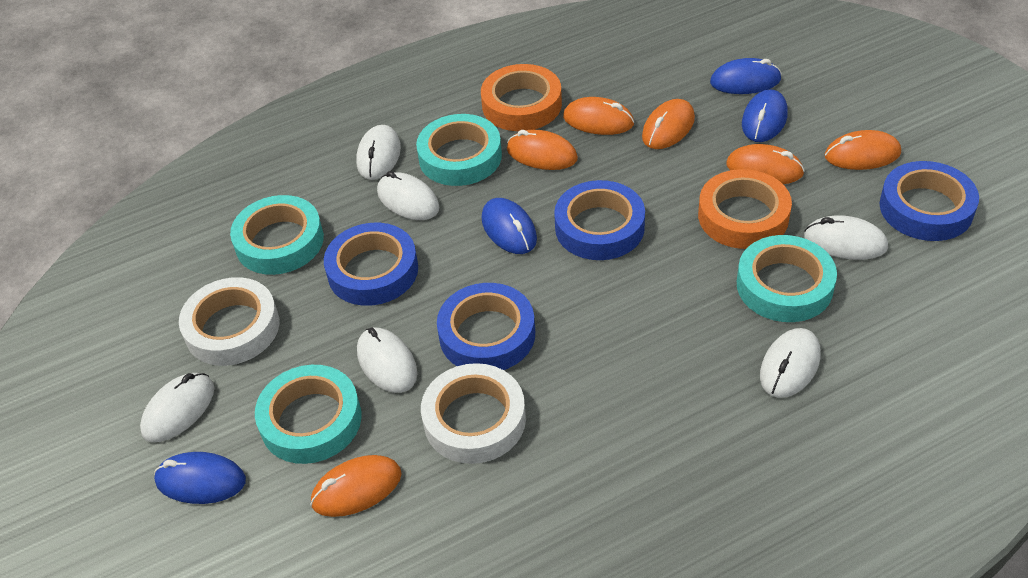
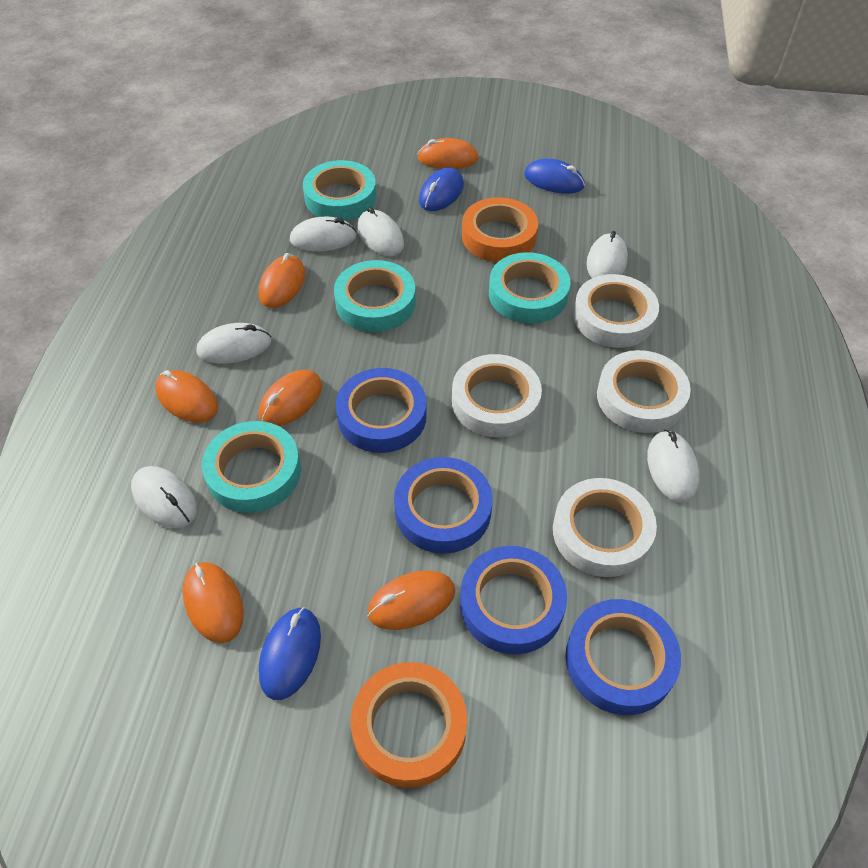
blue mouse: 4 -> 3
white tape: 2 -> 4

